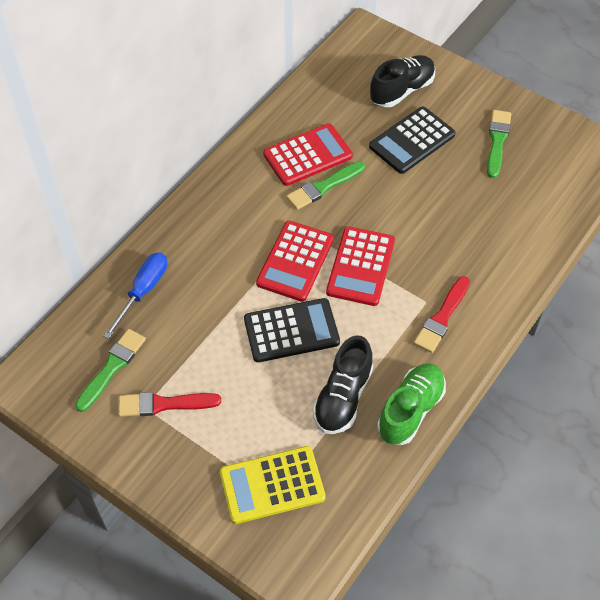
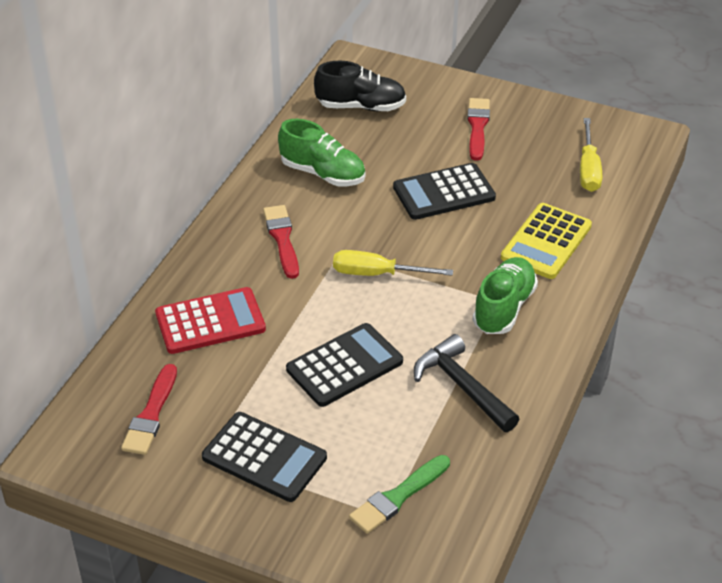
black calculator: 2 -> 3
black hammer: 0 -> 1
black shoe: 2 -> 1
blue screwdriver: 1 -> 0
green brush: 3 -> 1
green shoe: 1 -> 2
red brush: 2 -> 3
red calculator: 3 -> 1
yellow screwdriver: 0 -> 2

